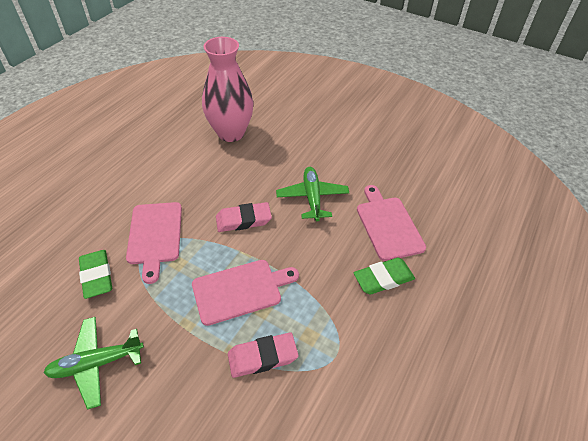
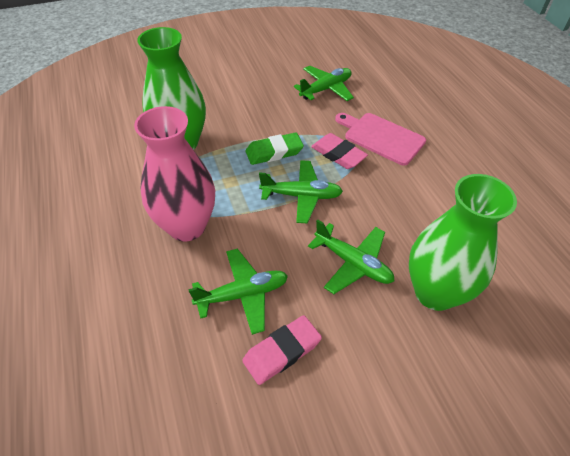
green eraser: 2 -> 1
green plane: 2 -> 4
green vase: 0 -> 2
pink cutting board: 3 -> 1

